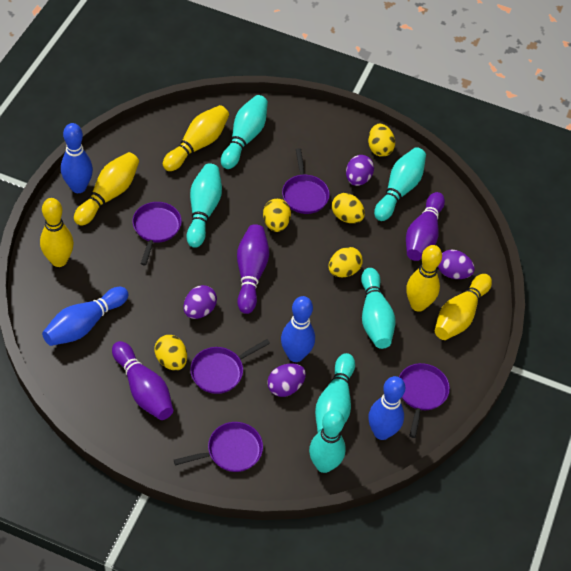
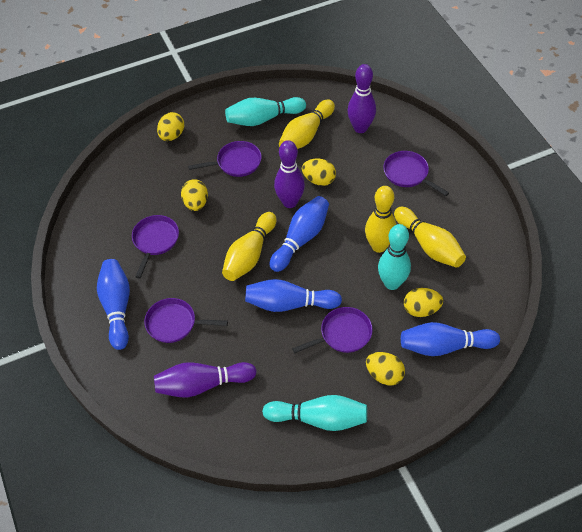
purple egg: 4 -> 0
turquoise bowling pin: 6 -> 3
yellow bowling pin: 5 -> 4

